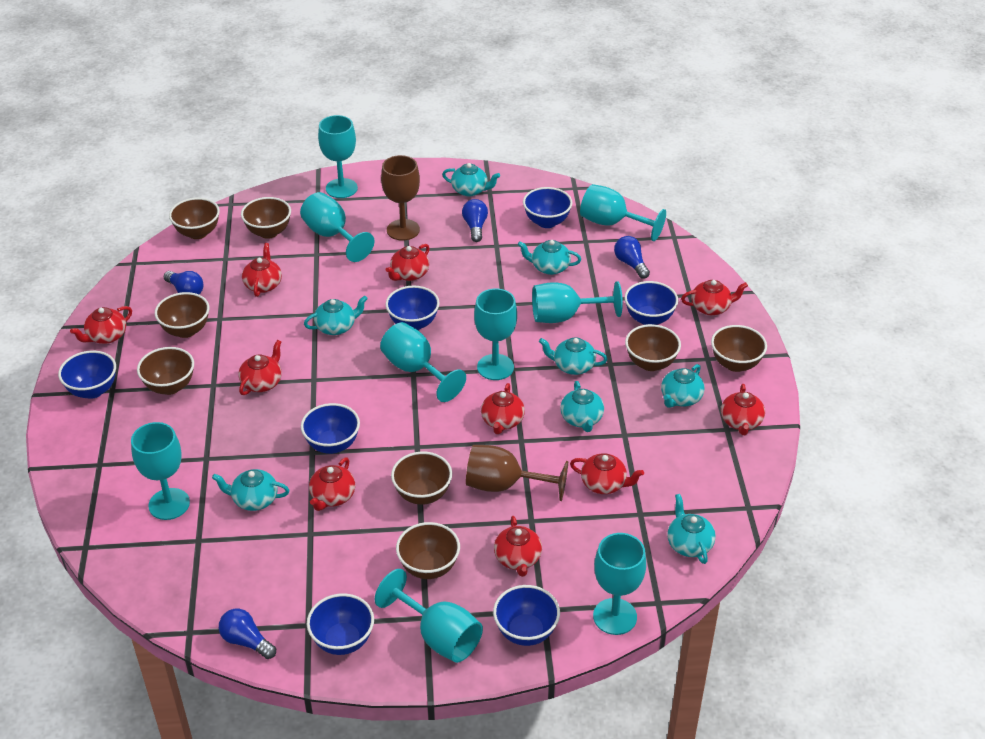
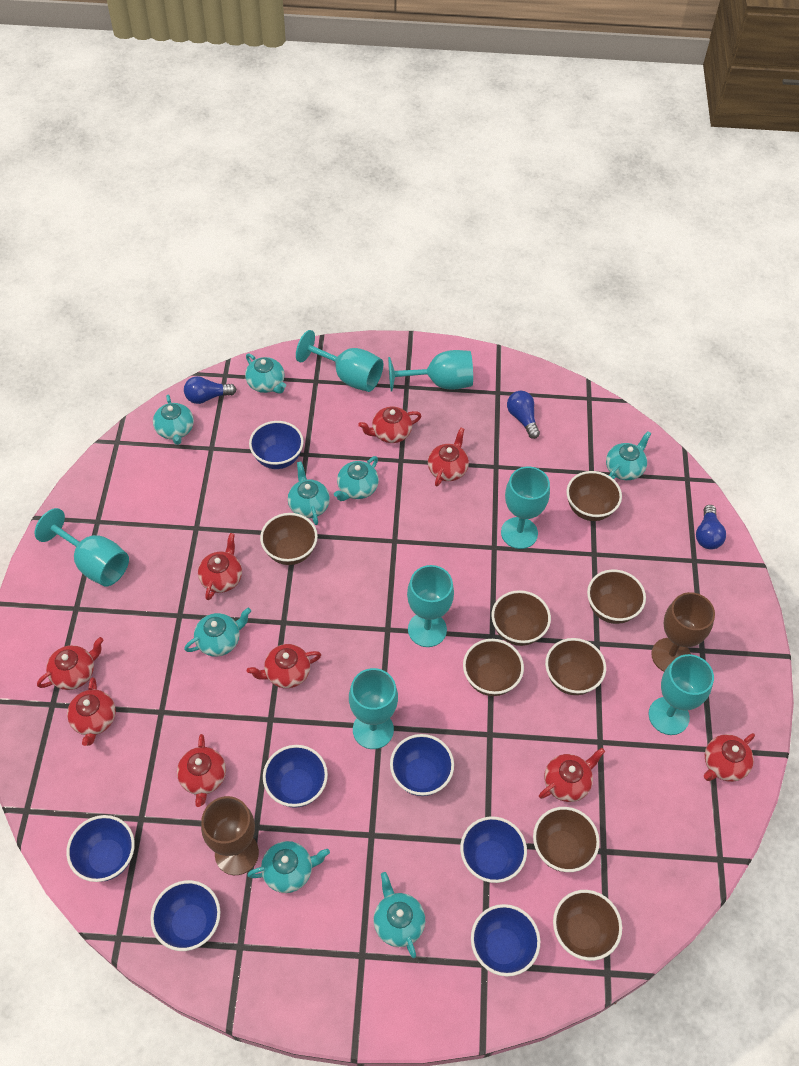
blue light bulb: 4 -> 3
red teapot: 10 -> 9
turquoise goblet: 9 -> 7

